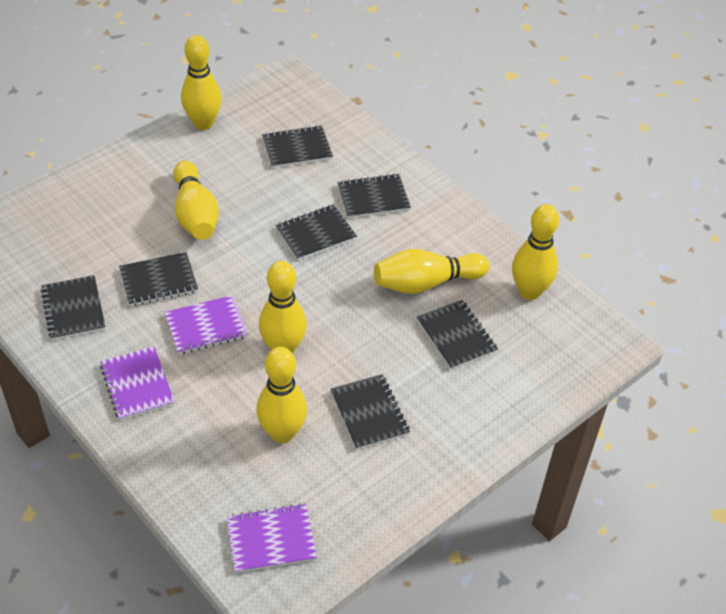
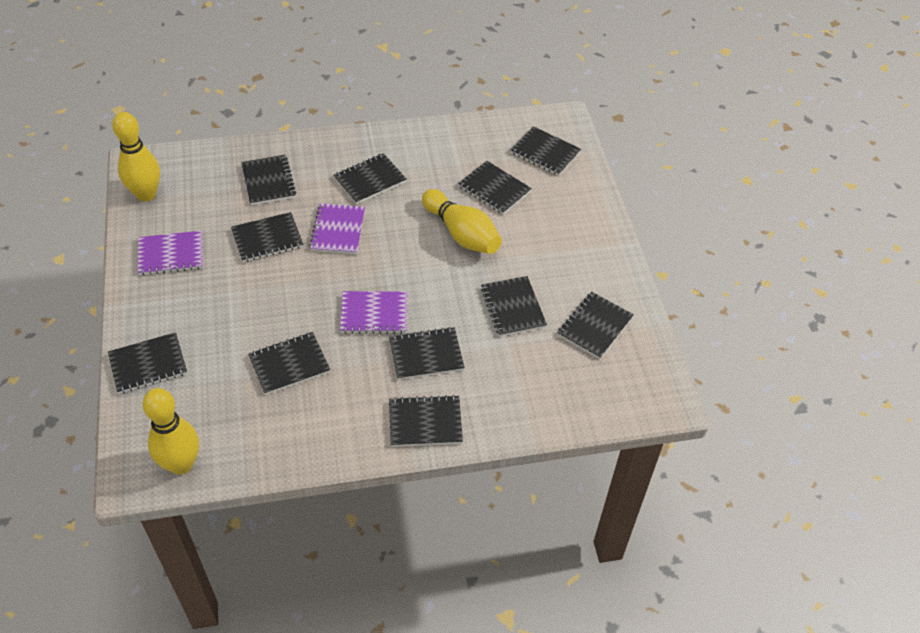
black notebook: 7 -> 11
yellow bowling pin: 6 -> 3

